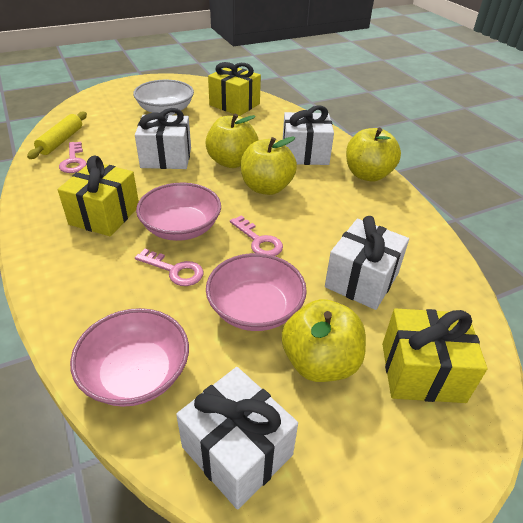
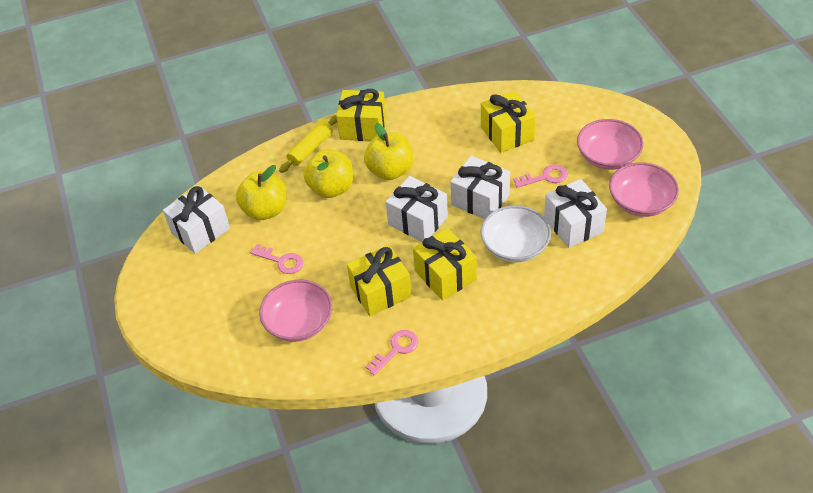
yellow apple: 4 -> 3
yellow gift: 3 -> 4

